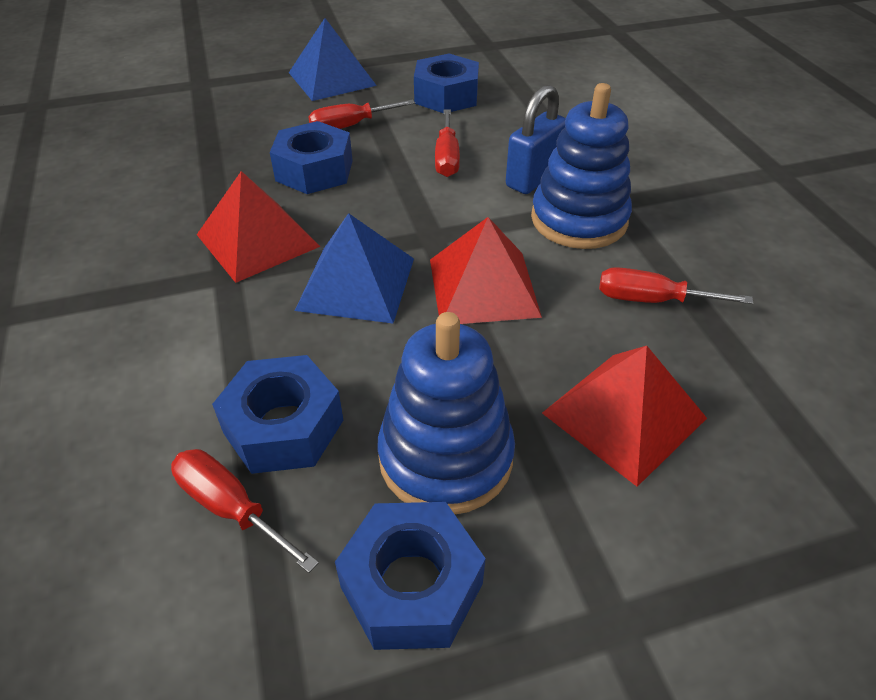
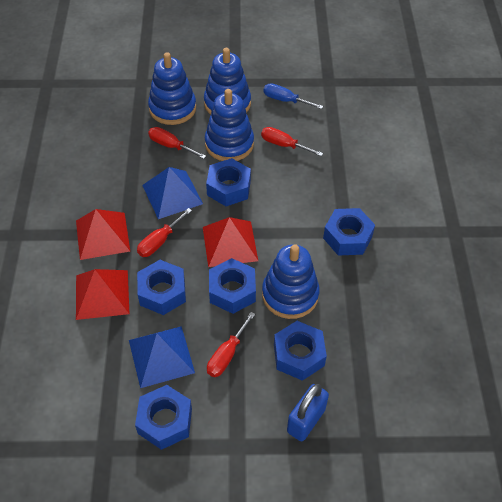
blue nut: 4 -> 6
blue screwdriver: 0 -> 1
blue stacking toy: 2 -> 4

